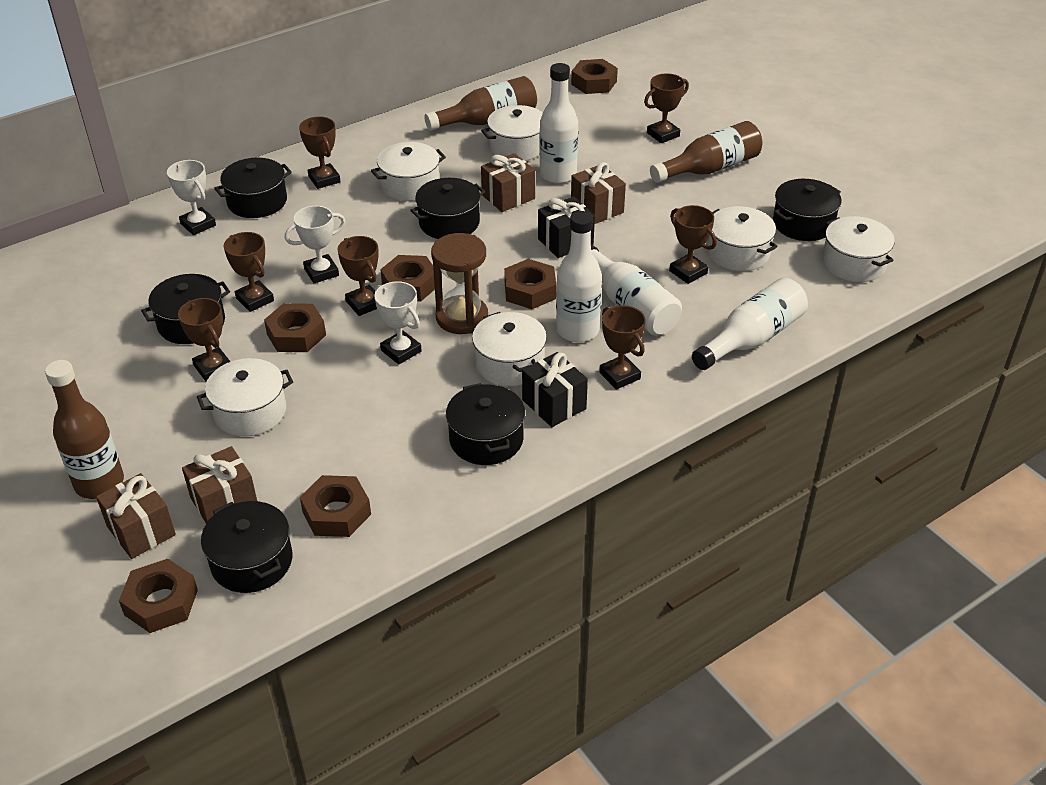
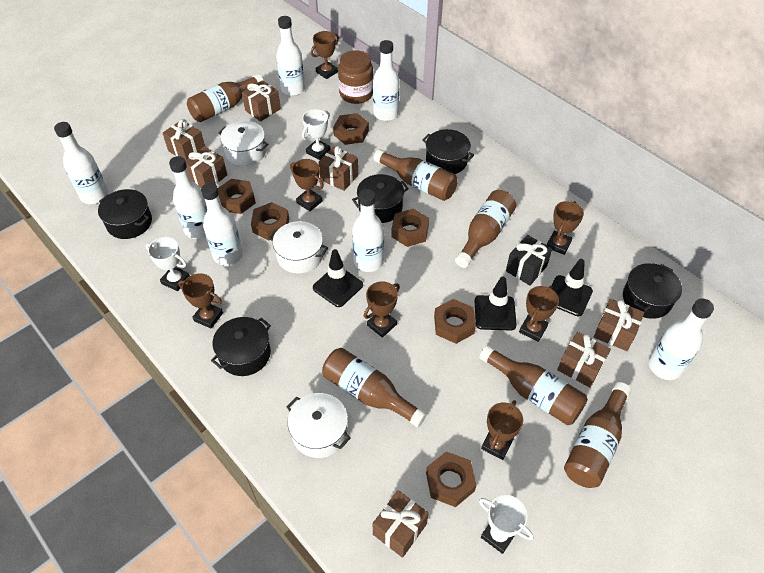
black gift: 2 -> 1
black pot: 6 -> 5
black traffic cone: 0 -> 3
brown bottle: 3 -> 6
brown gift: 4 -> 7
brown hourglass: 1 -> 0
brown jar: 0 -> 1
white bottle: 4 -> 7
white pot: 6 -> 3

